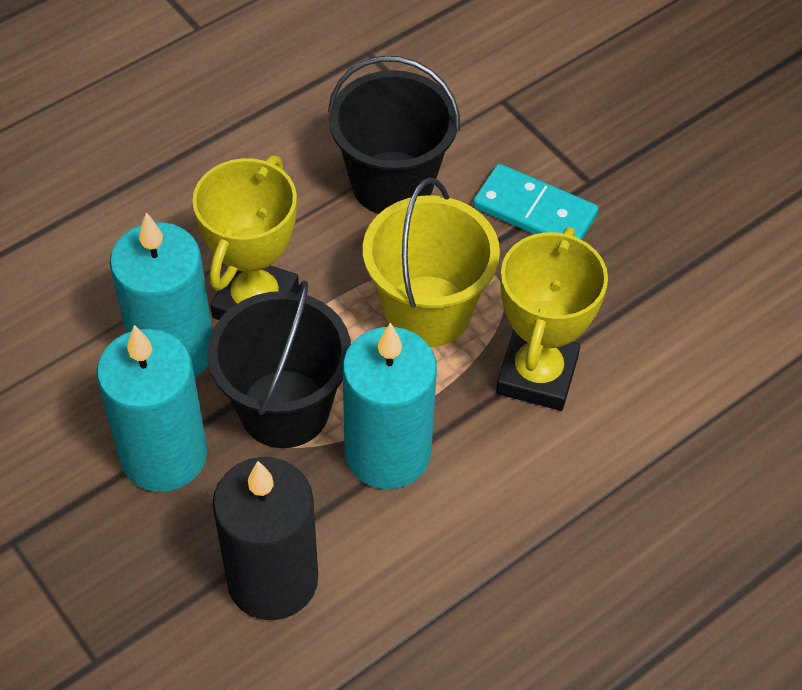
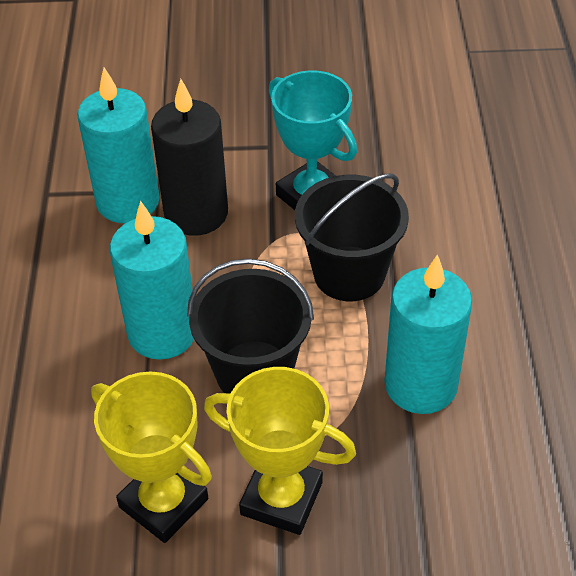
turquoise domino: 1 -> 0
turquoise trophy: 0 -> 1
yellow bucket: 1 -> 0

